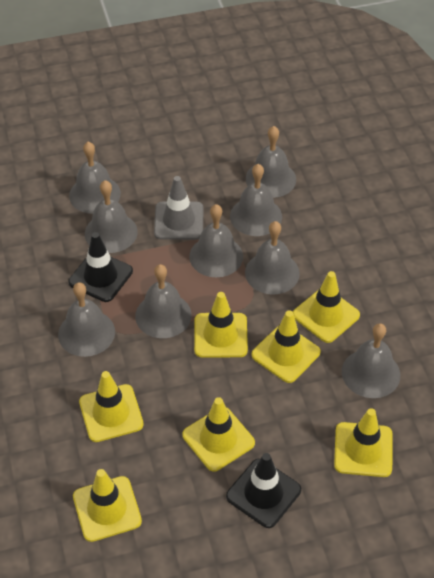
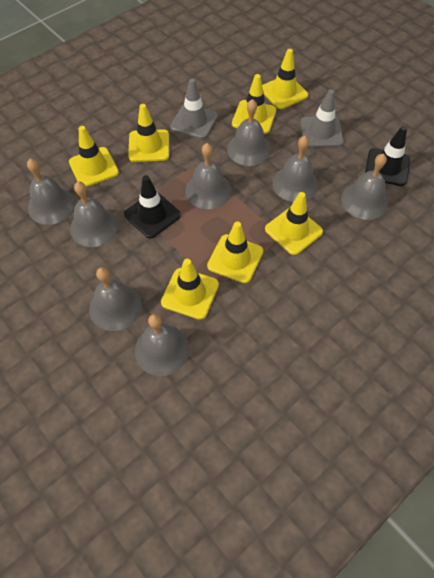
grey bell: 9 -> 8
grey traffic cone: 1 -> 2

